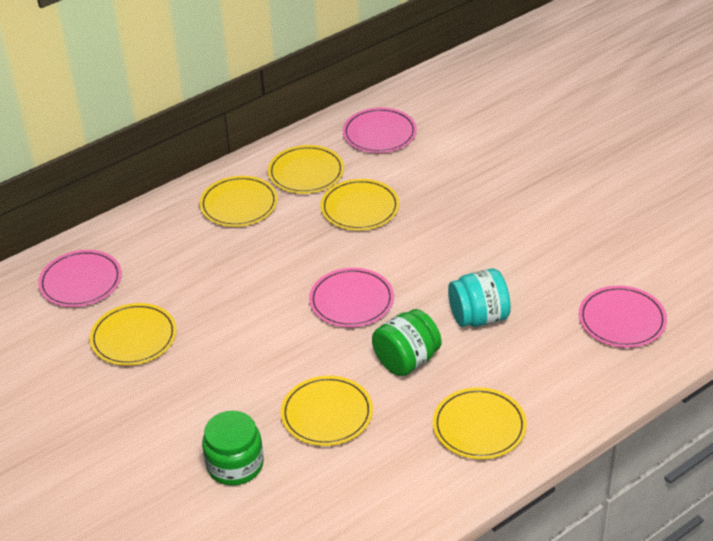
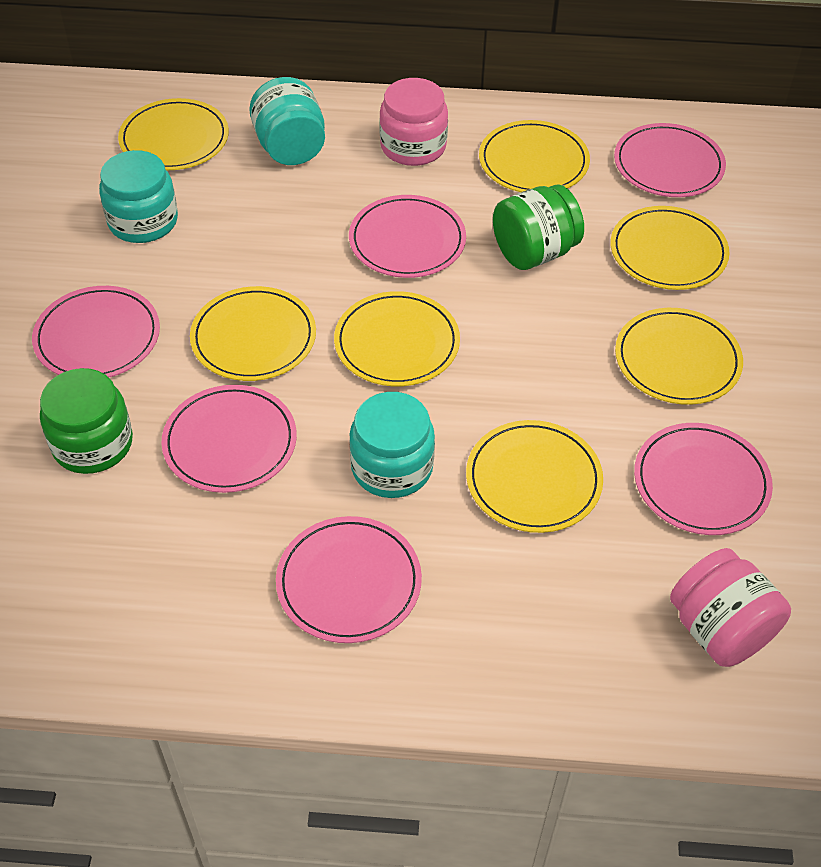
pink jar: 0 -> 2
pink plate: 4 -> 6
turquoise jar: 1 -> 3
yellow plate: 6 -> 7

